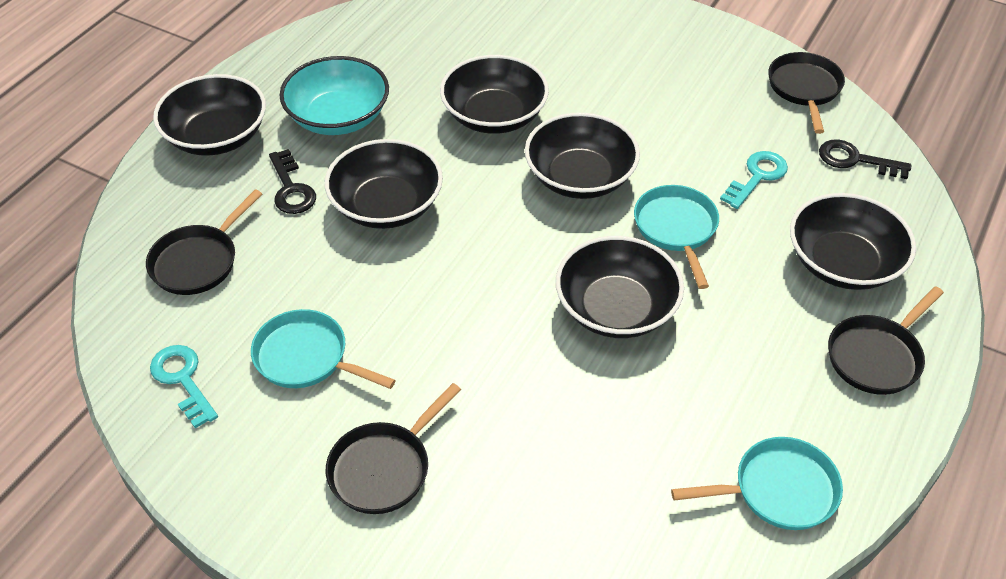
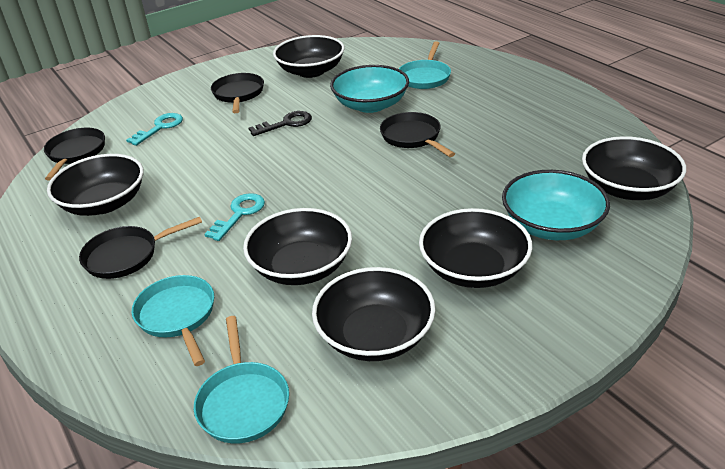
black key: 2 -> 1
turquoise bowl: 1 -> 2

